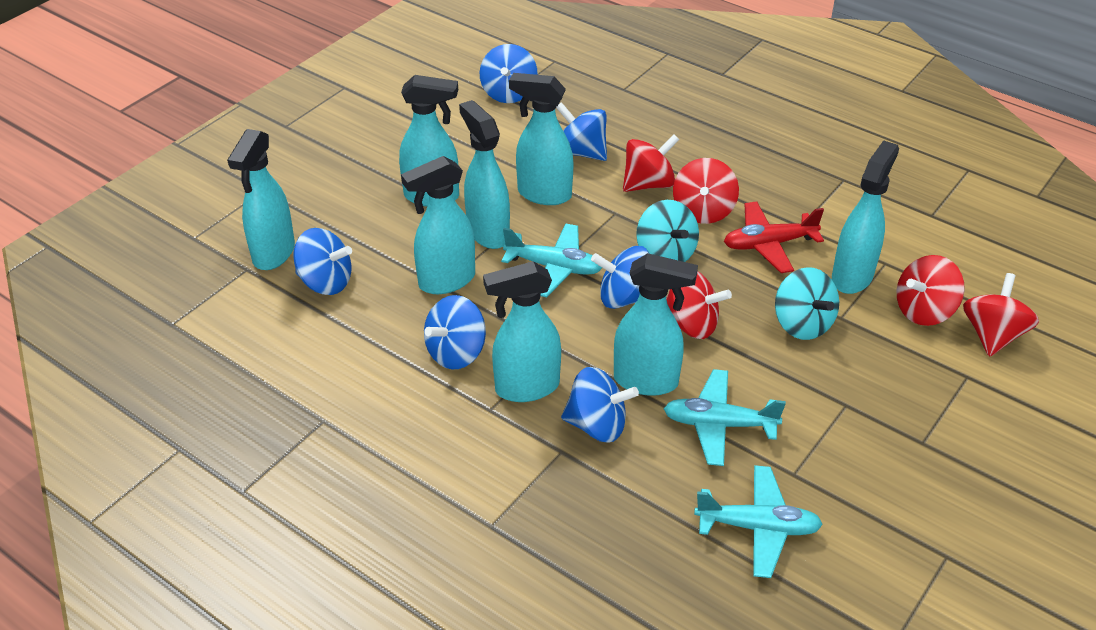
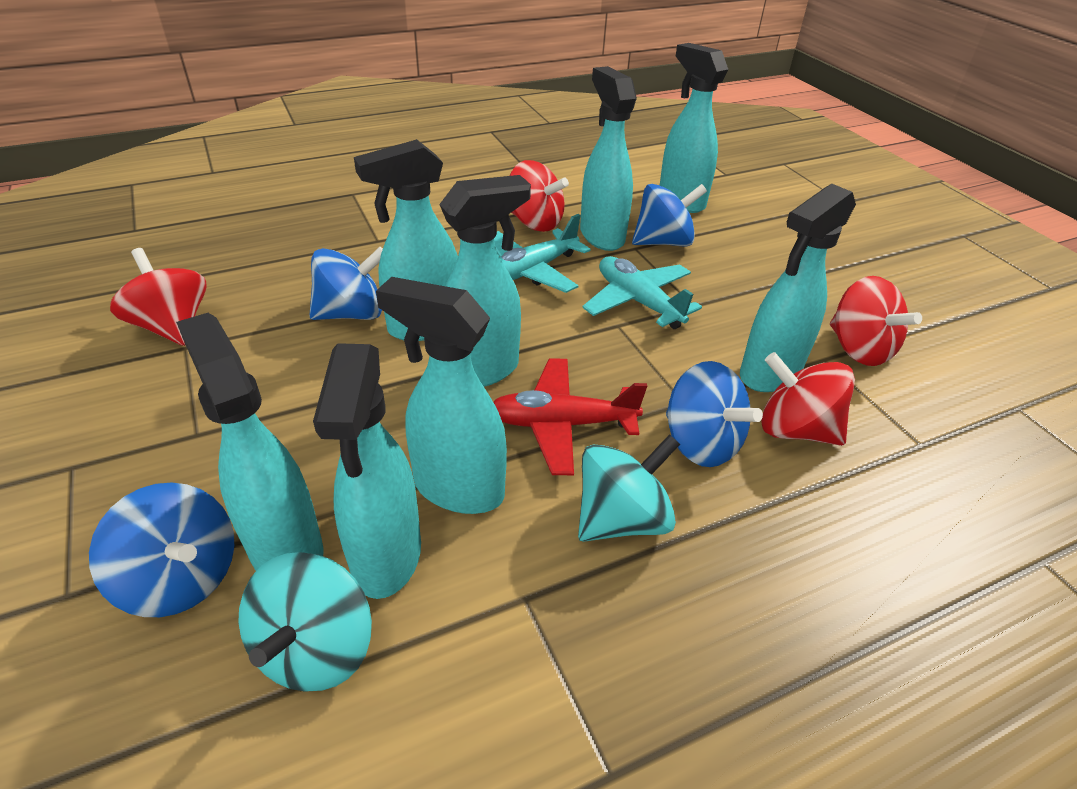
blue spinning top: 6 -> 4
red spinning top: 5 -> 4
turquoise plane: 3 -> 2

